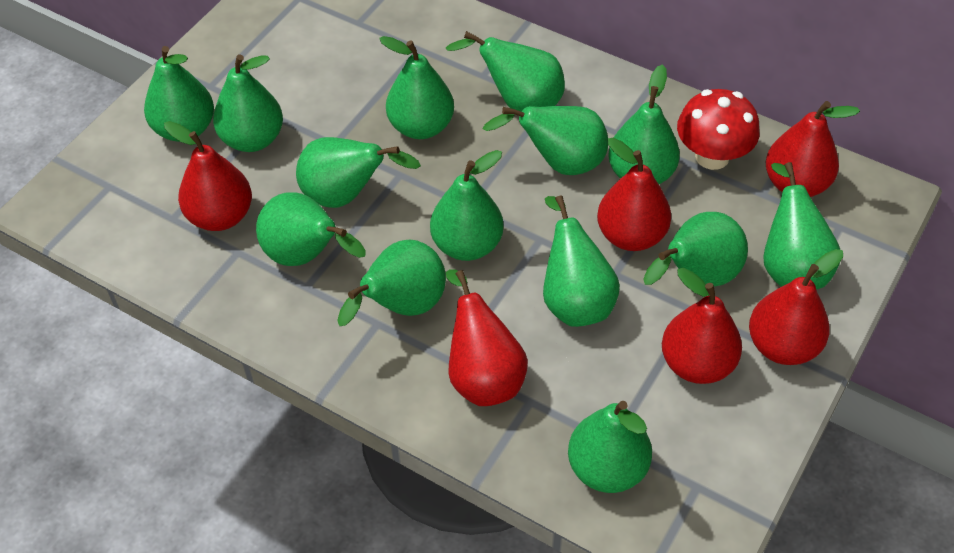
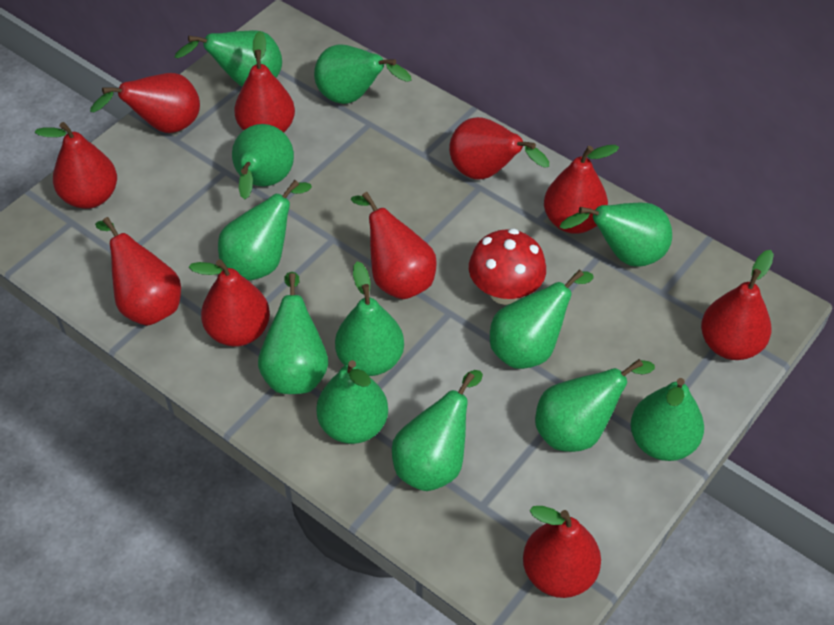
green pear: 14 -> 12
red pear: 6 -> 10

